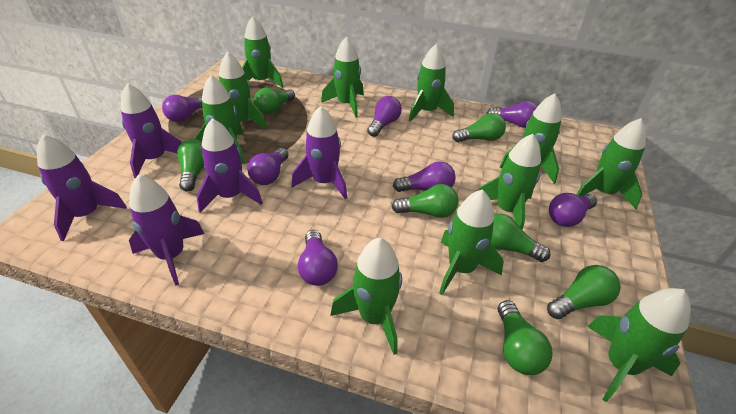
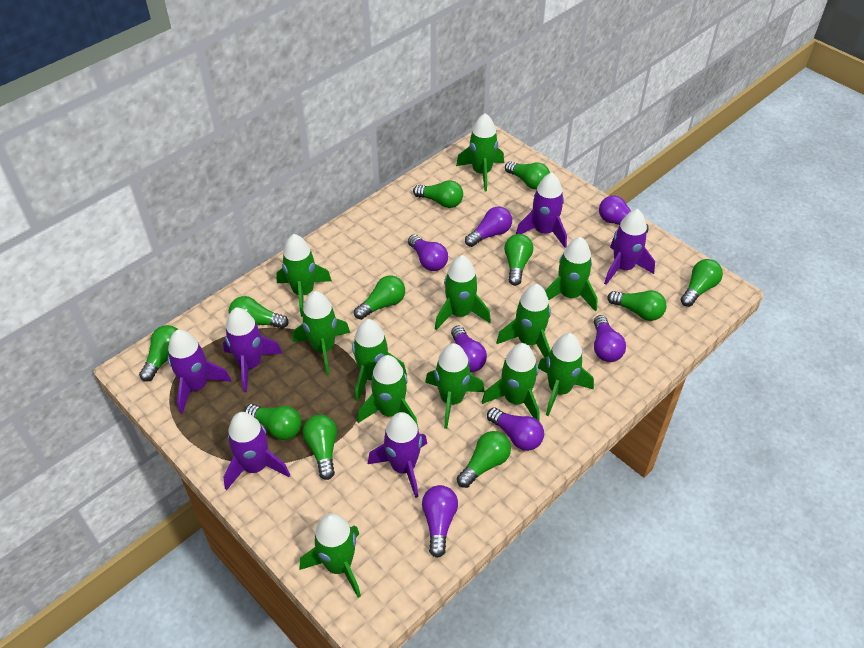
green light bulb: 7 -> 11
green rocket: 11 -> 12
purple rocket: 5 -> 6

